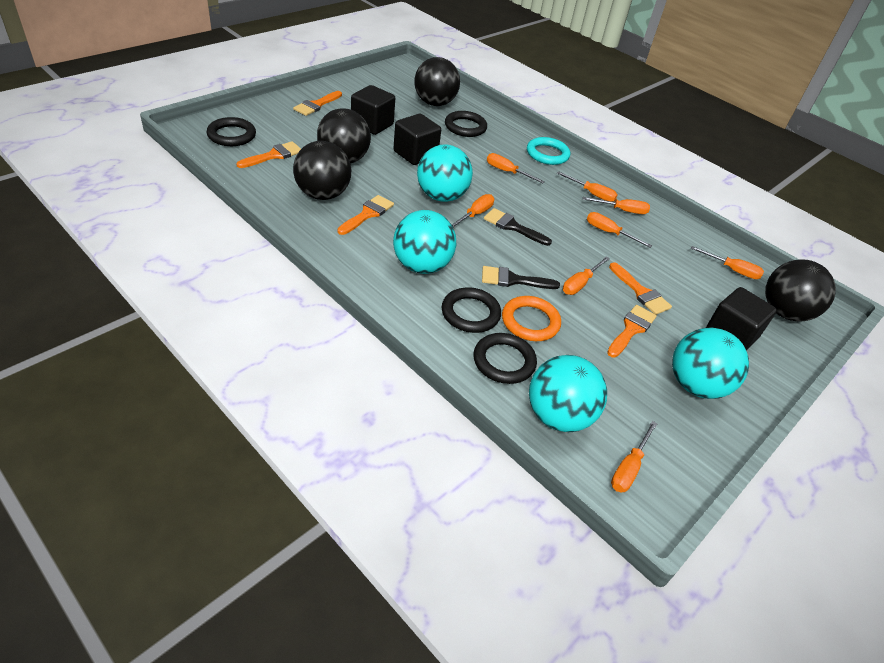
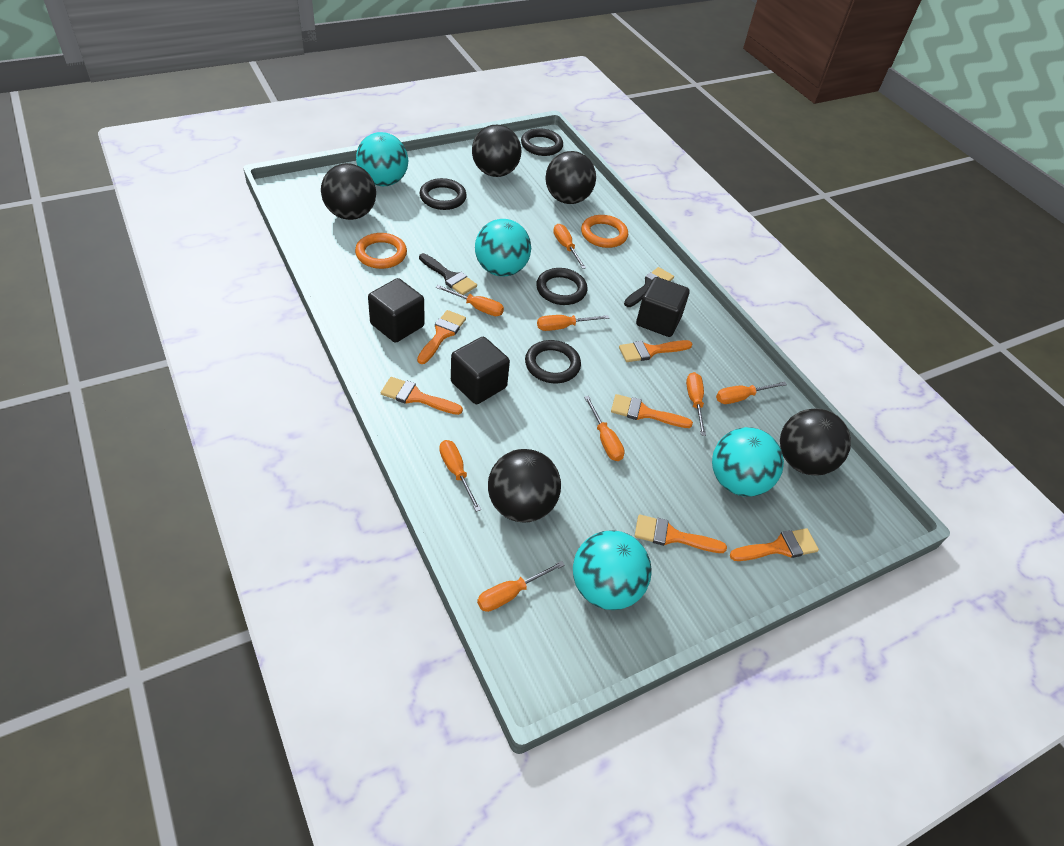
black ball: 4 -> 5
orange brush: 5 -> 6
orange ring: 1 -> 2
turquoise ring: 1 -> 0

